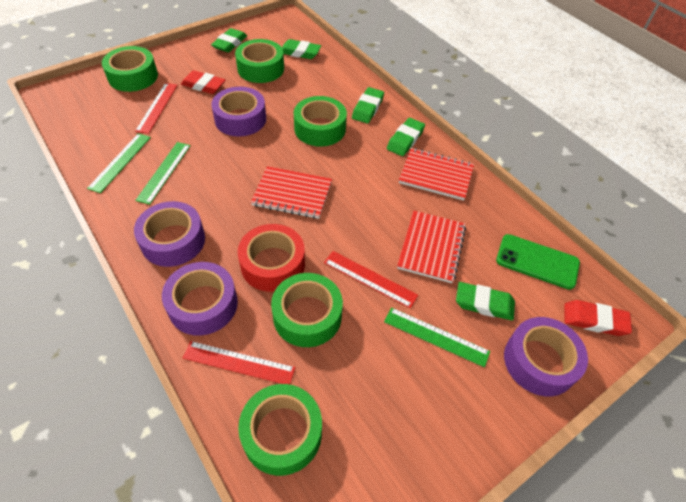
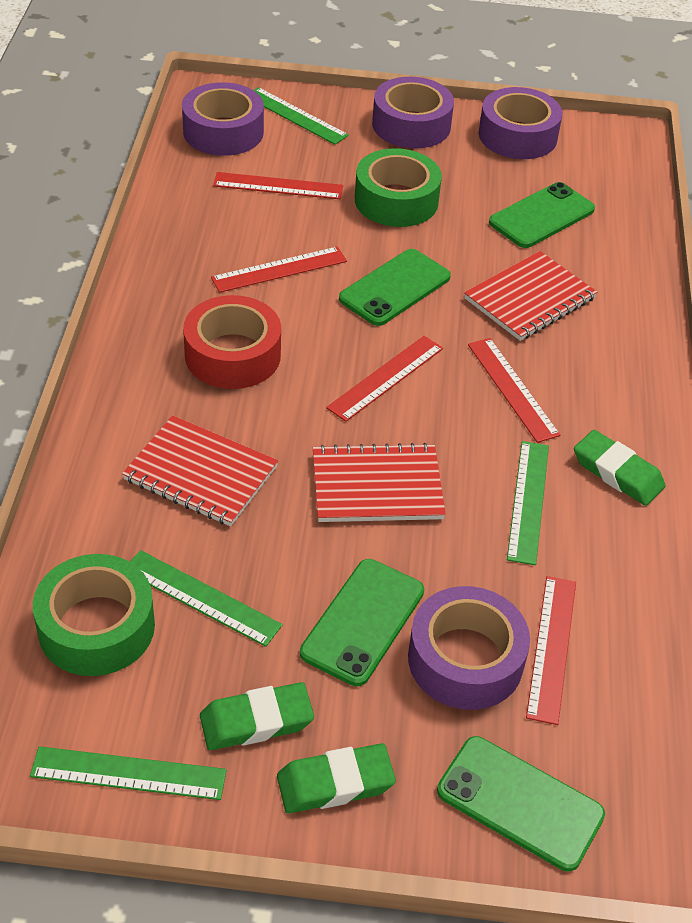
green eraser: 5 -> 3
green phone: 1 -> 4
green ruler: 3 -> 4
green tape: 5 -> 2
red eraser: 2 -> 0
red ruler: 3 -> 5

